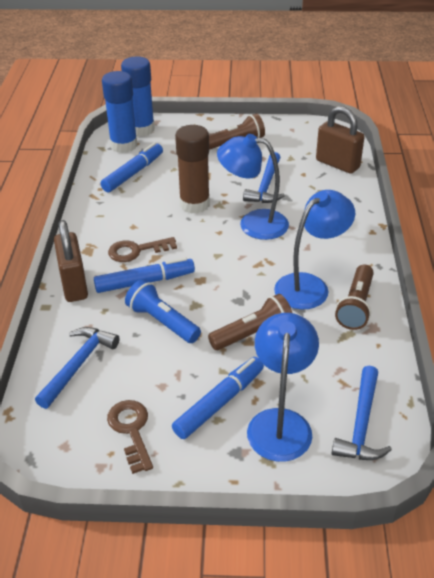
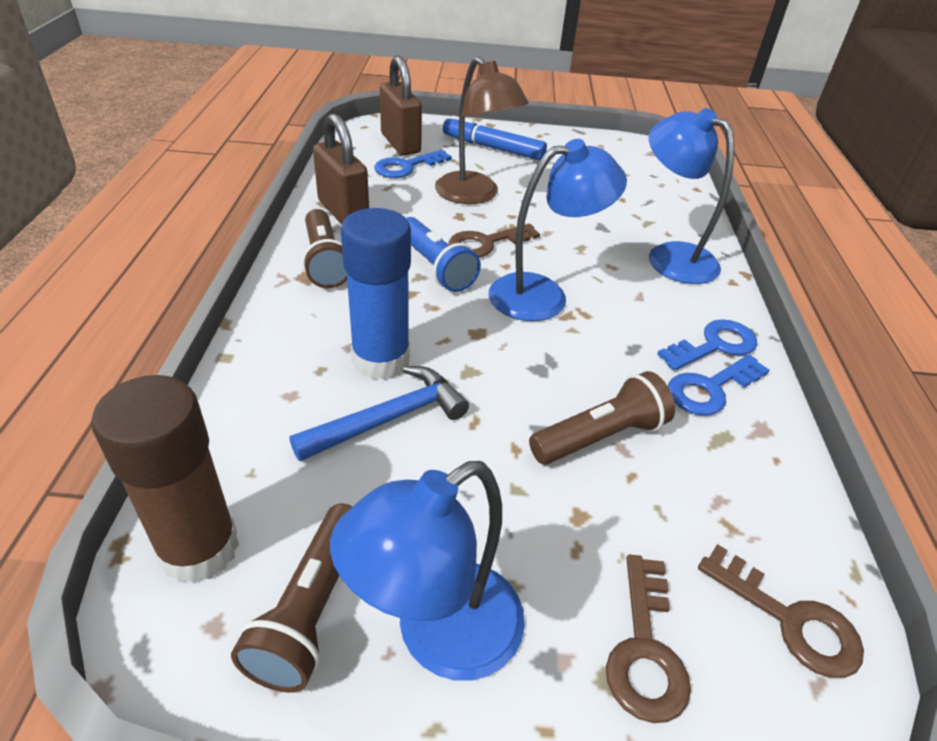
blue glue stick: 2 -> 1
blue hammer: 3 -> 1
blue key: 0 -> 3
blue marker: 3 -> 1
brown key: 2 -> 3
brown lamp: 0 -> 1

